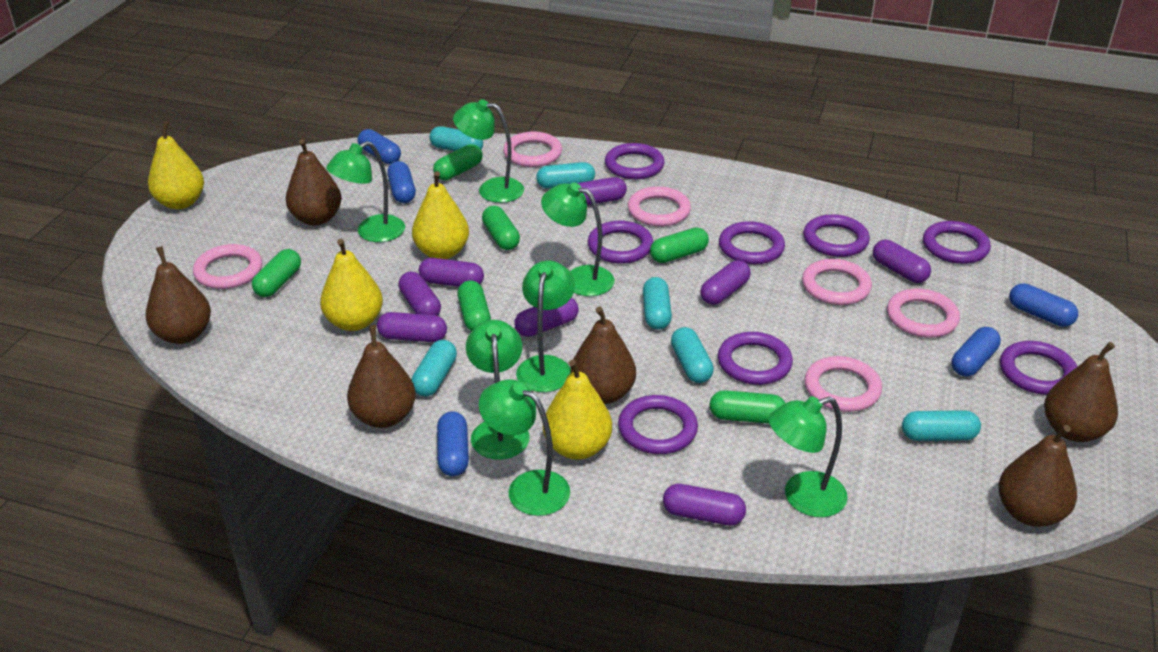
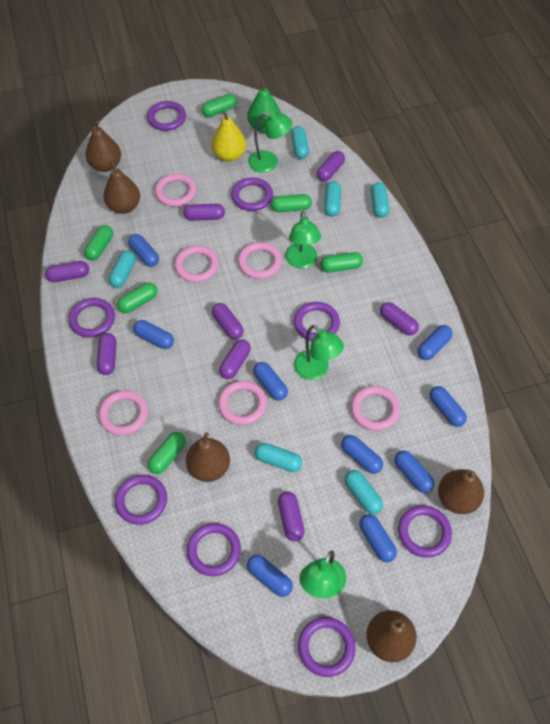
blue capsule: 5 -> 9
brown pear: 6 -> 5
green lamp: 7 -> 4
green pear: 0 -> 1
yellow pear: 4 -> 1

